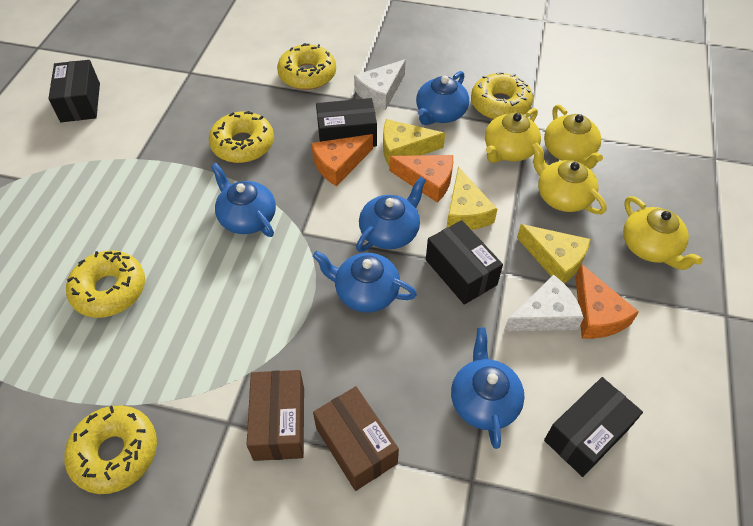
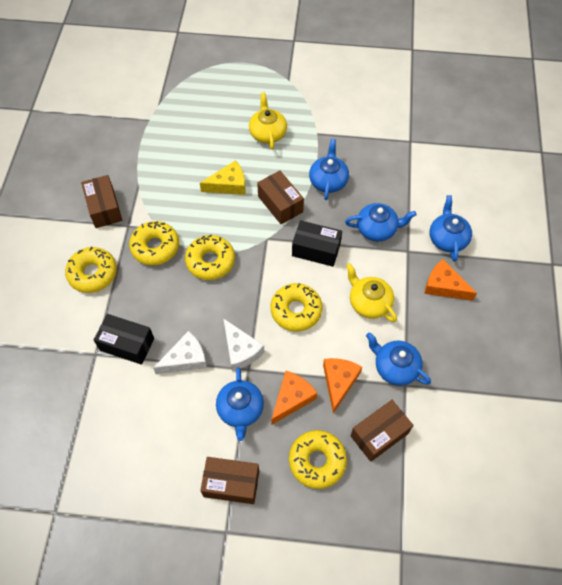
black box: 4 -> 2
brown box: 2 -> 4
yellow cheese: 3 -> 1
yellow teapot: 4 -> 2

